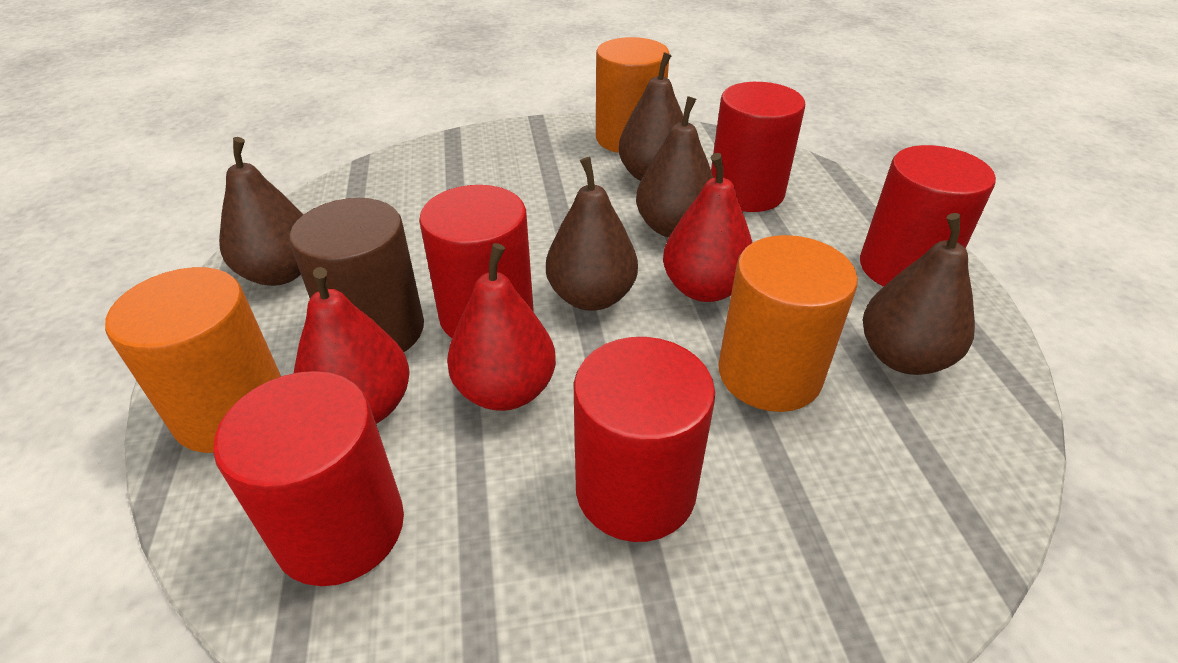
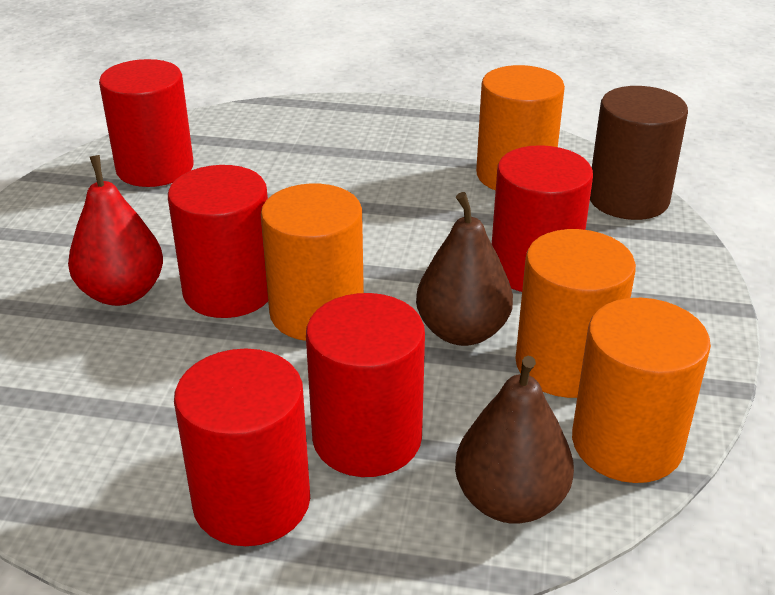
brown pear: 5 -> 2
orange cylinder: 3 -> 4
red pear: 3 -> 1

